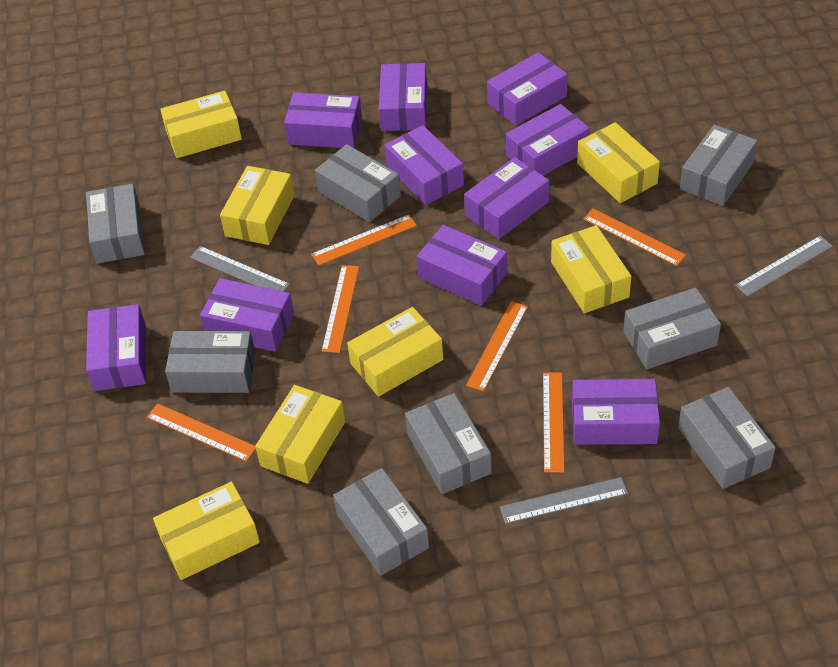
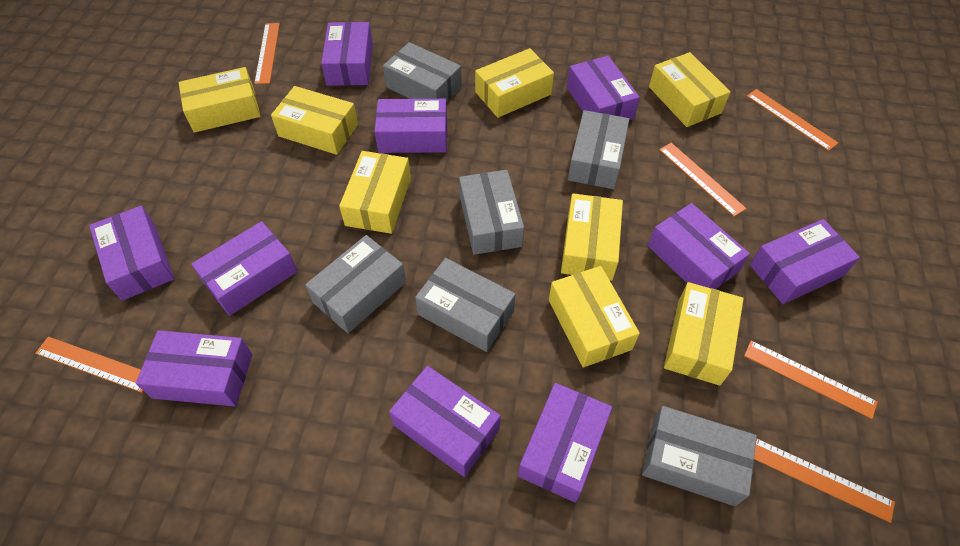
grey box: 8 -> 6
grey ruler: 3 -> 0
yellow box: 7 -> 8

